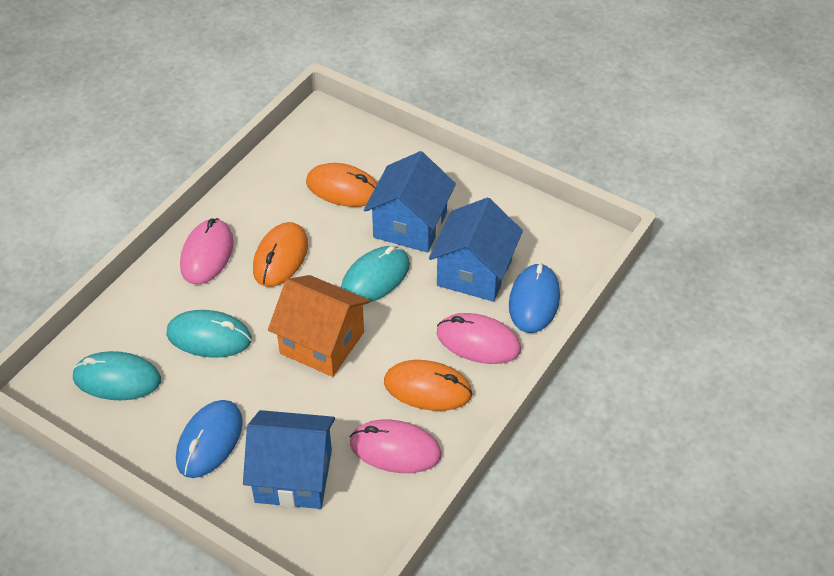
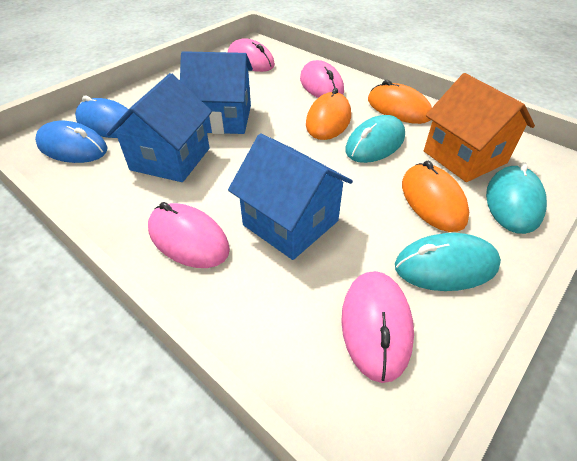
pink mouse: 3 -> 4

